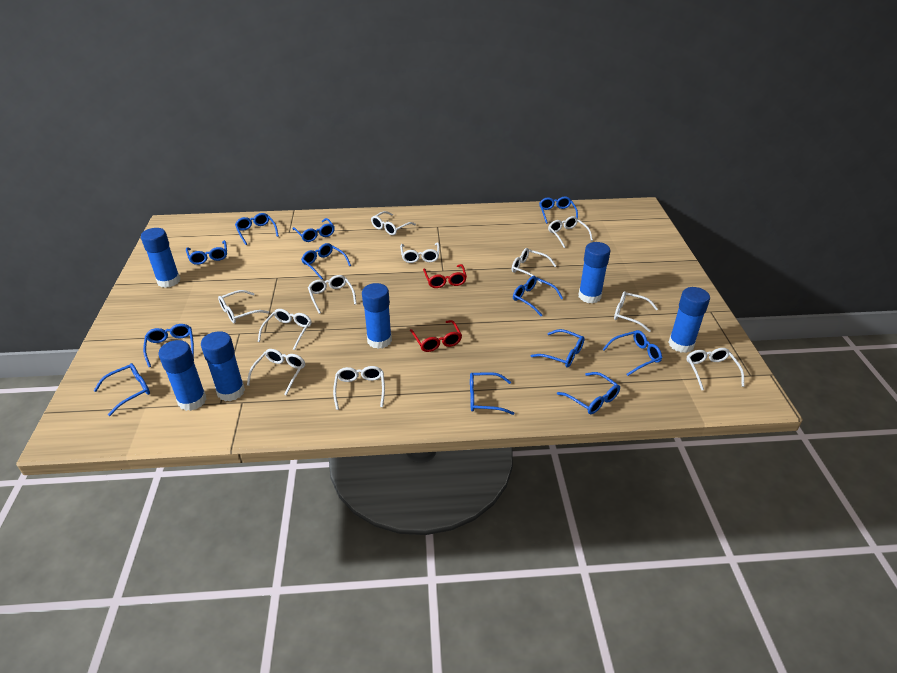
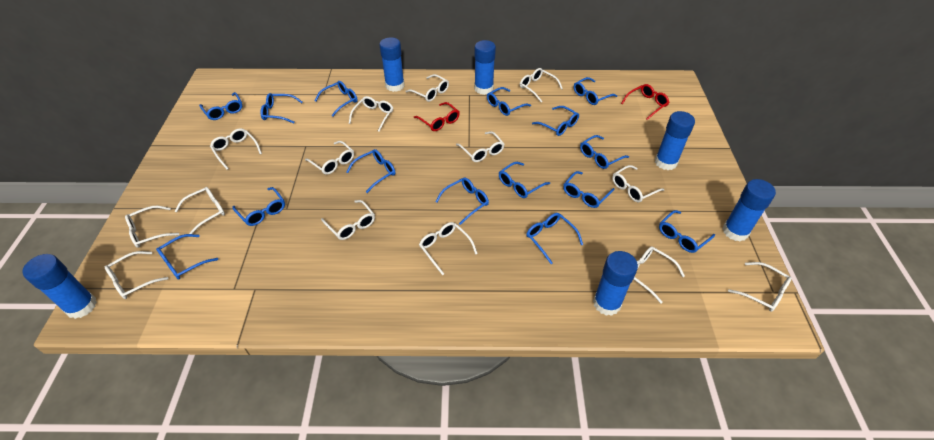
blue glasses: 12 -> 15
white glasses: 11 -> 14

